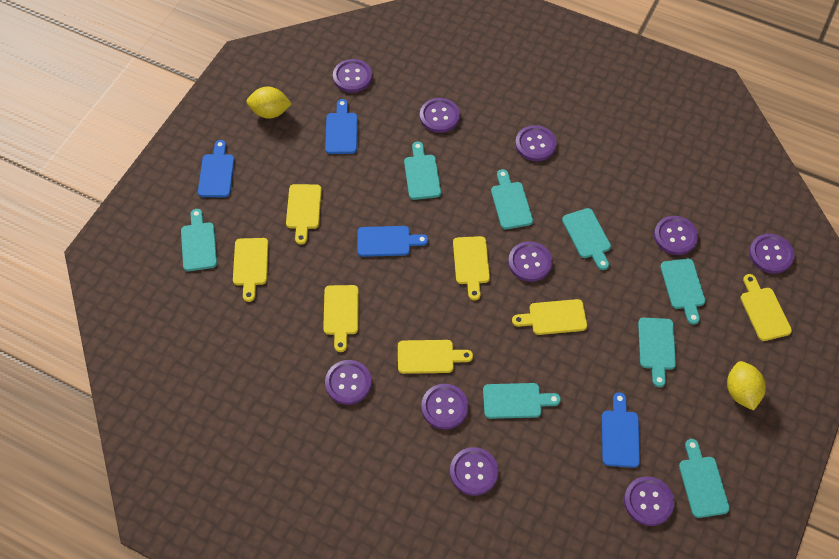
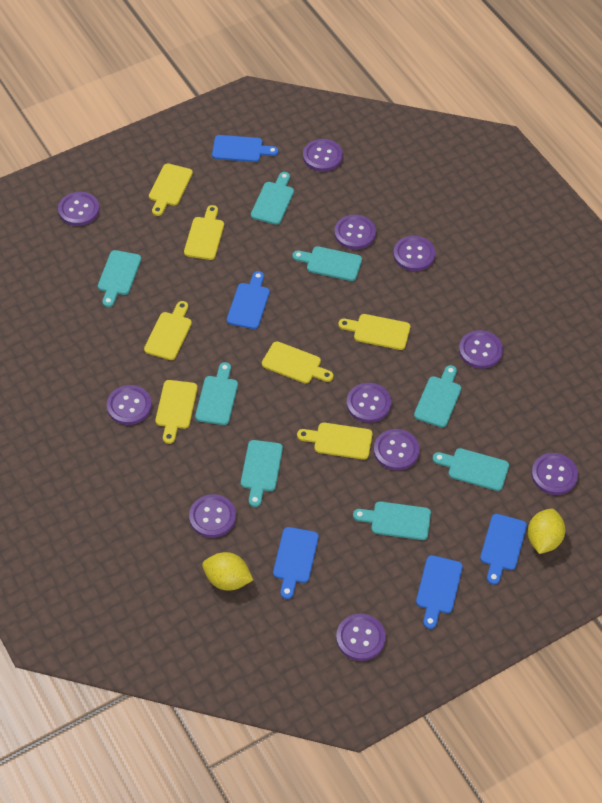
blue cutting board: 4 -> 5
purple button: 10 -> 11

